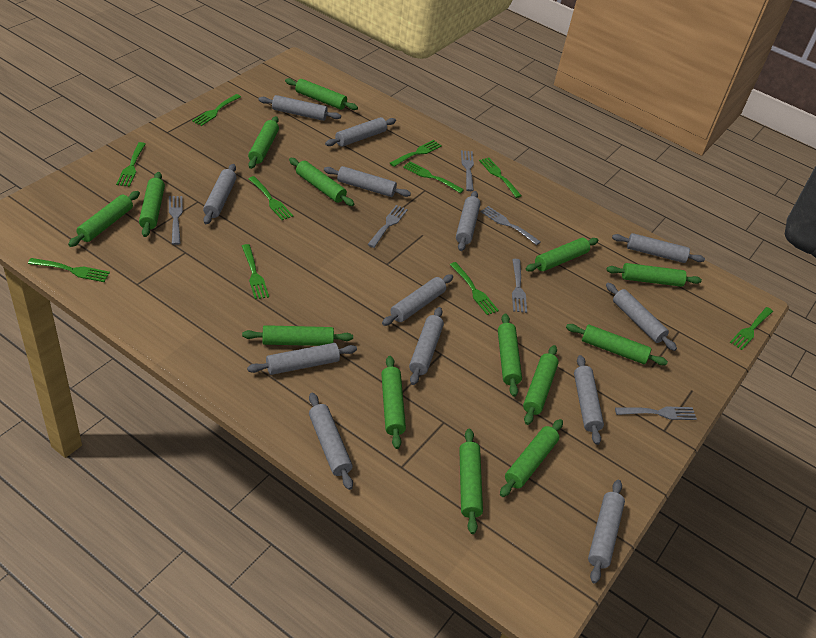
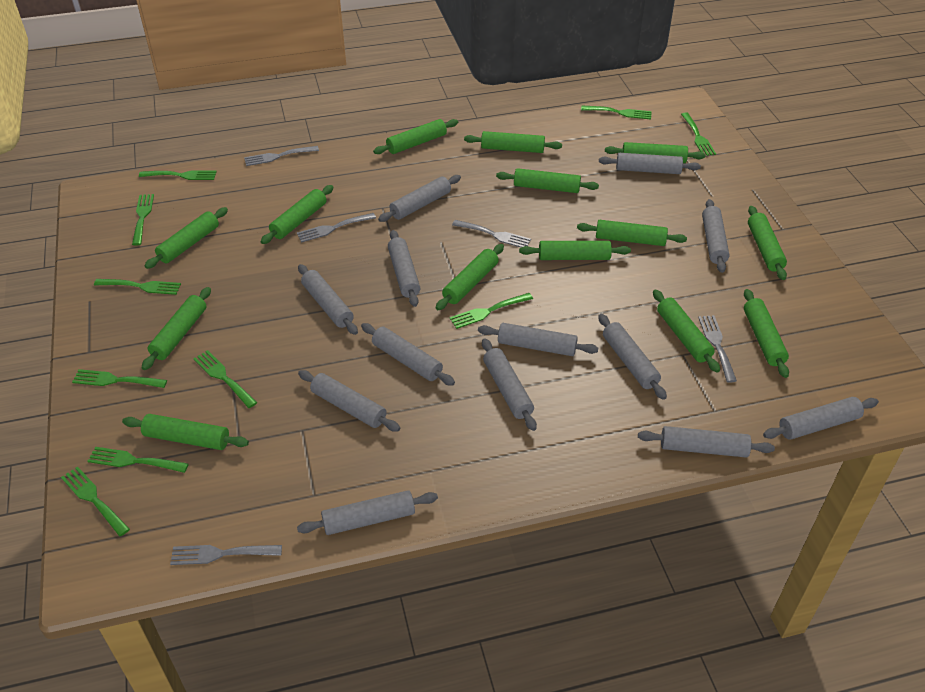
grey fork: 6 -> 5

